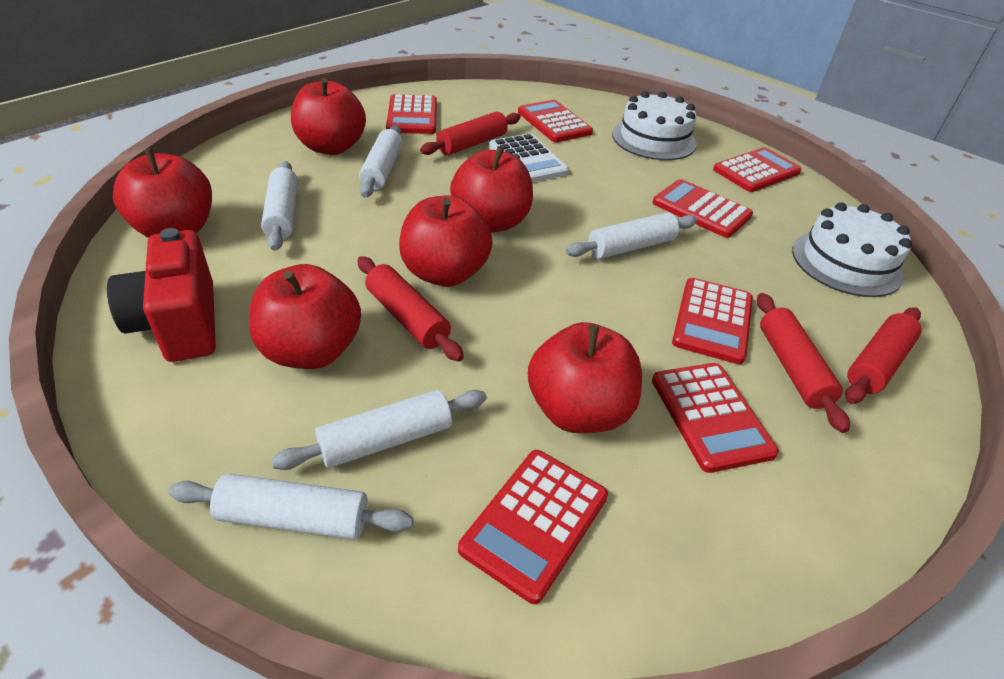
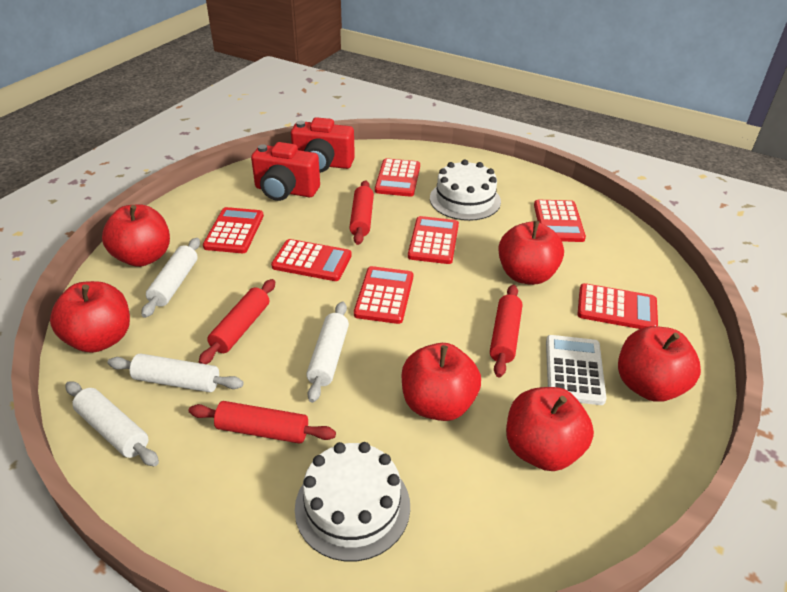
red camera: 1 -> 2
white rolling pin: 5 -> 4

